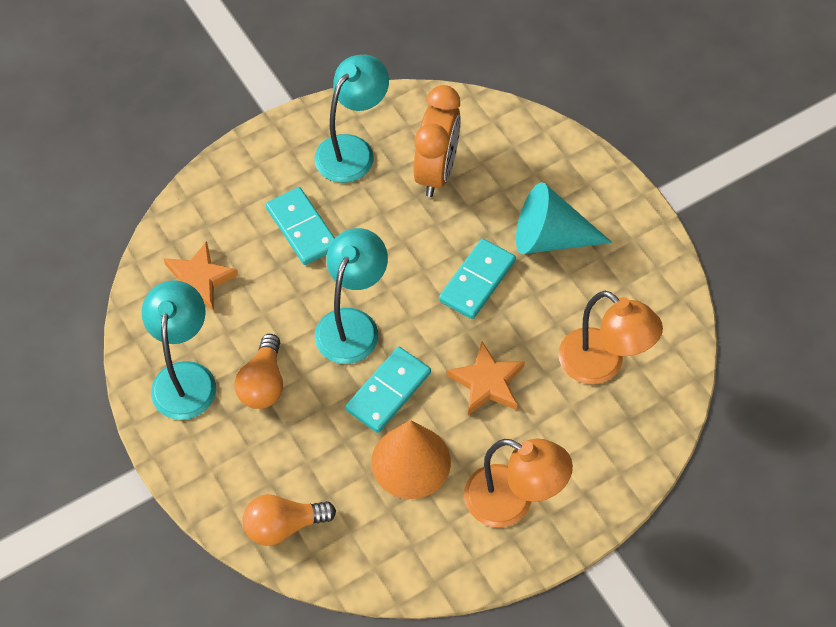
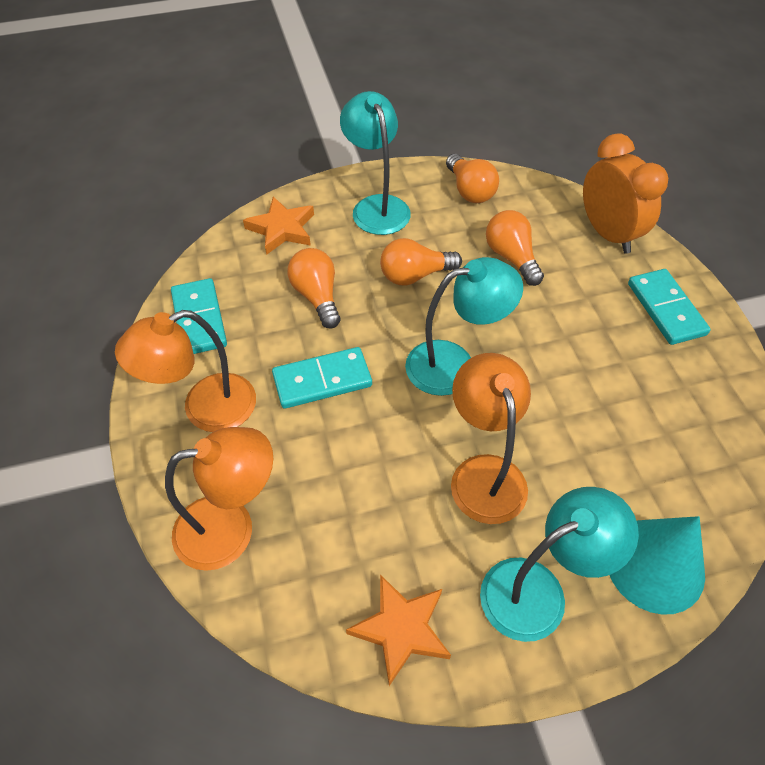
orange cone: 1 -> 0
orange lamp: 2 -> 3
orange light bulb: 2 -> 4

